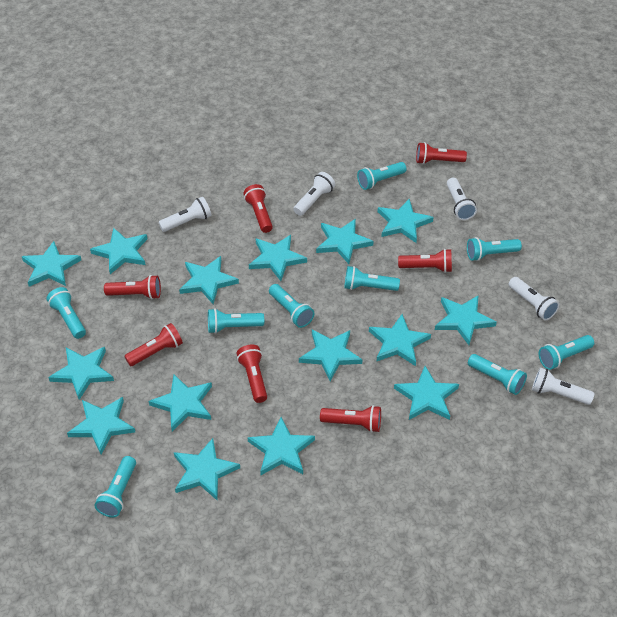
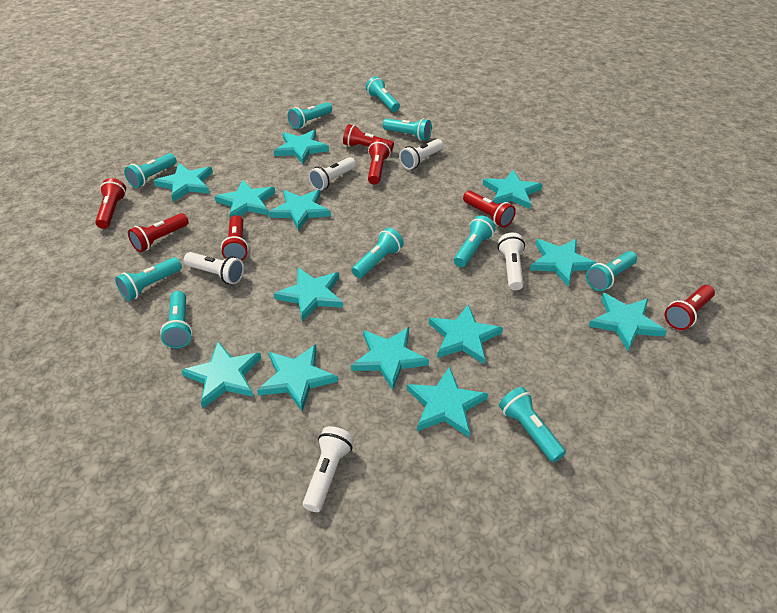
turquoise flashlight: 9 -> 10
turquoise star: 15 -> 13

